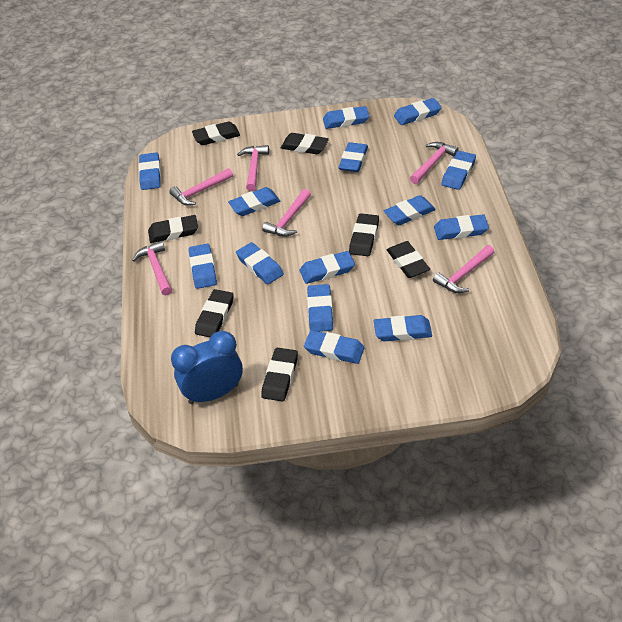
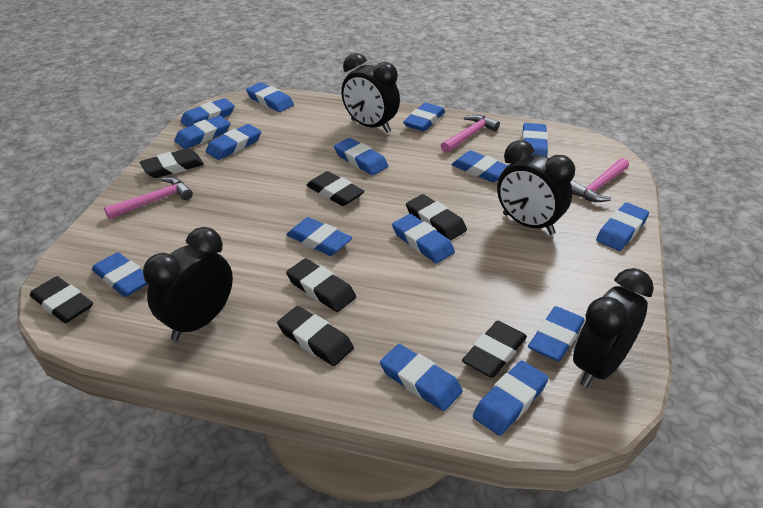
black clock: 0 -> 4
blue clock: 1 -> 0
blue eraser: 14 -> 15
pink hammer: 6 -> 3

